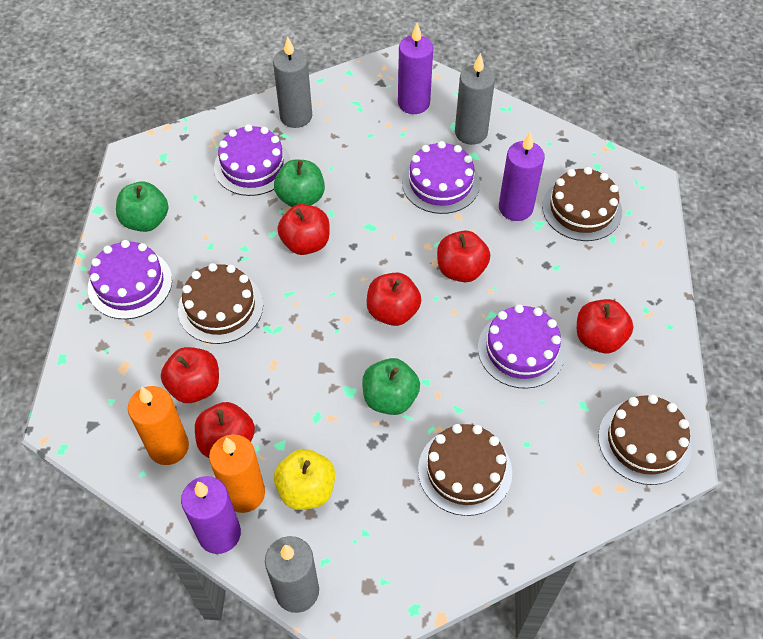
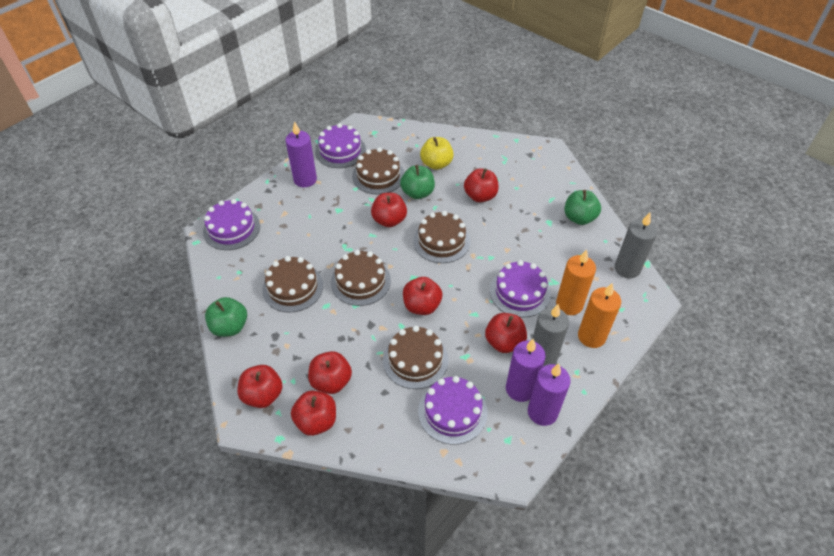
brown cake: 4 -> 5
grey candle: 3 -> 2
red apple: 6 -> 7

